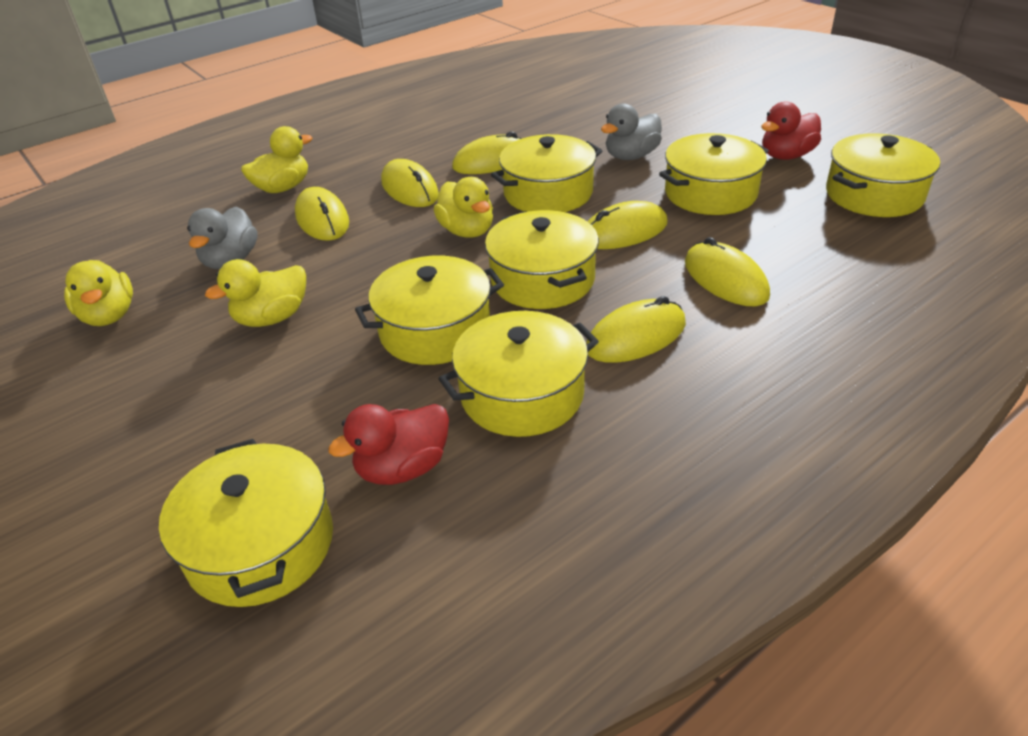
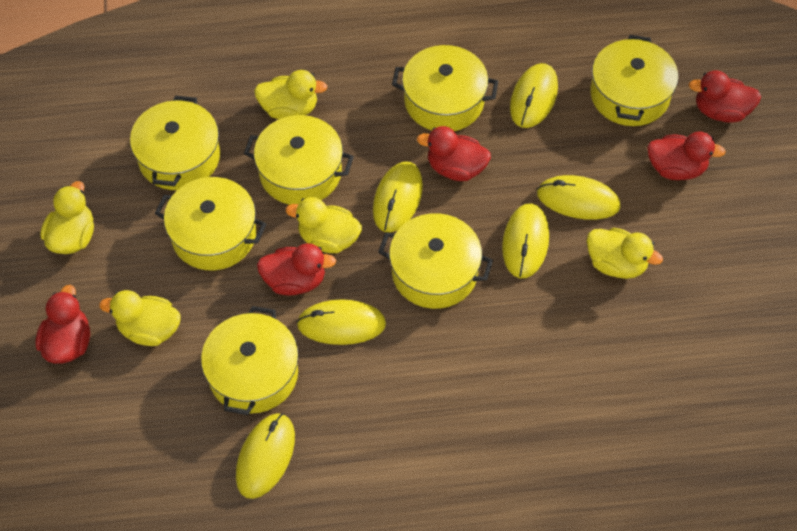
grey duck: 2 -> 0
red duck: 2 -> 5
yellow duck: 4 -> 5

